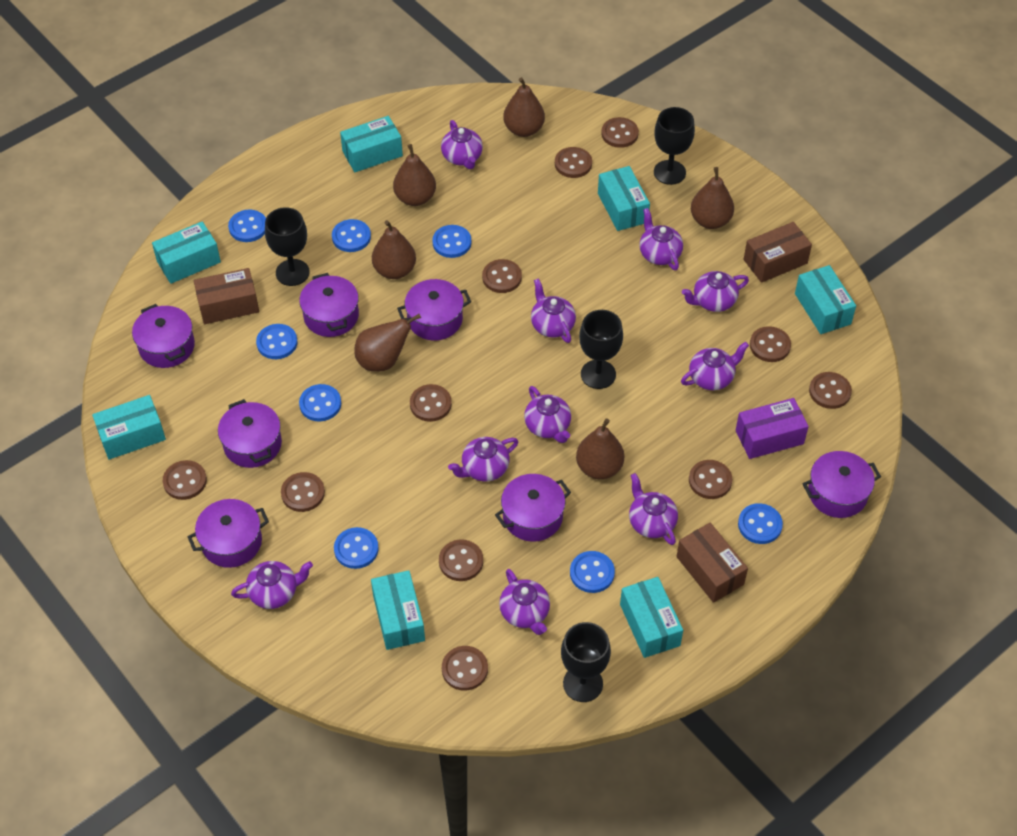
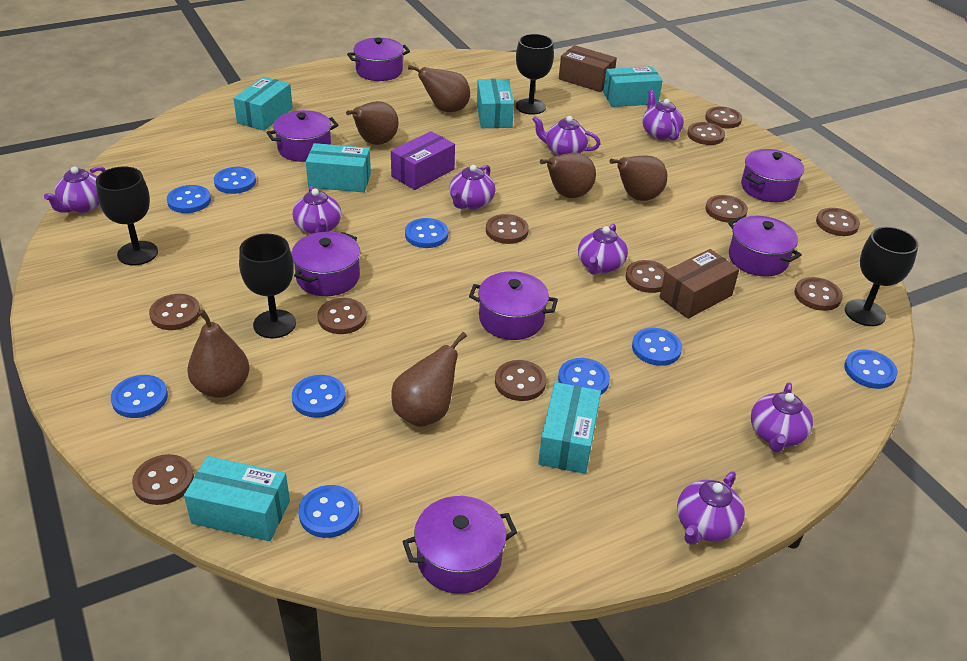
blue button: 8 -> 9
brown box: 3 -> 2
purple teapot: 10 -> 8
turquoise box: 7 -> 6

